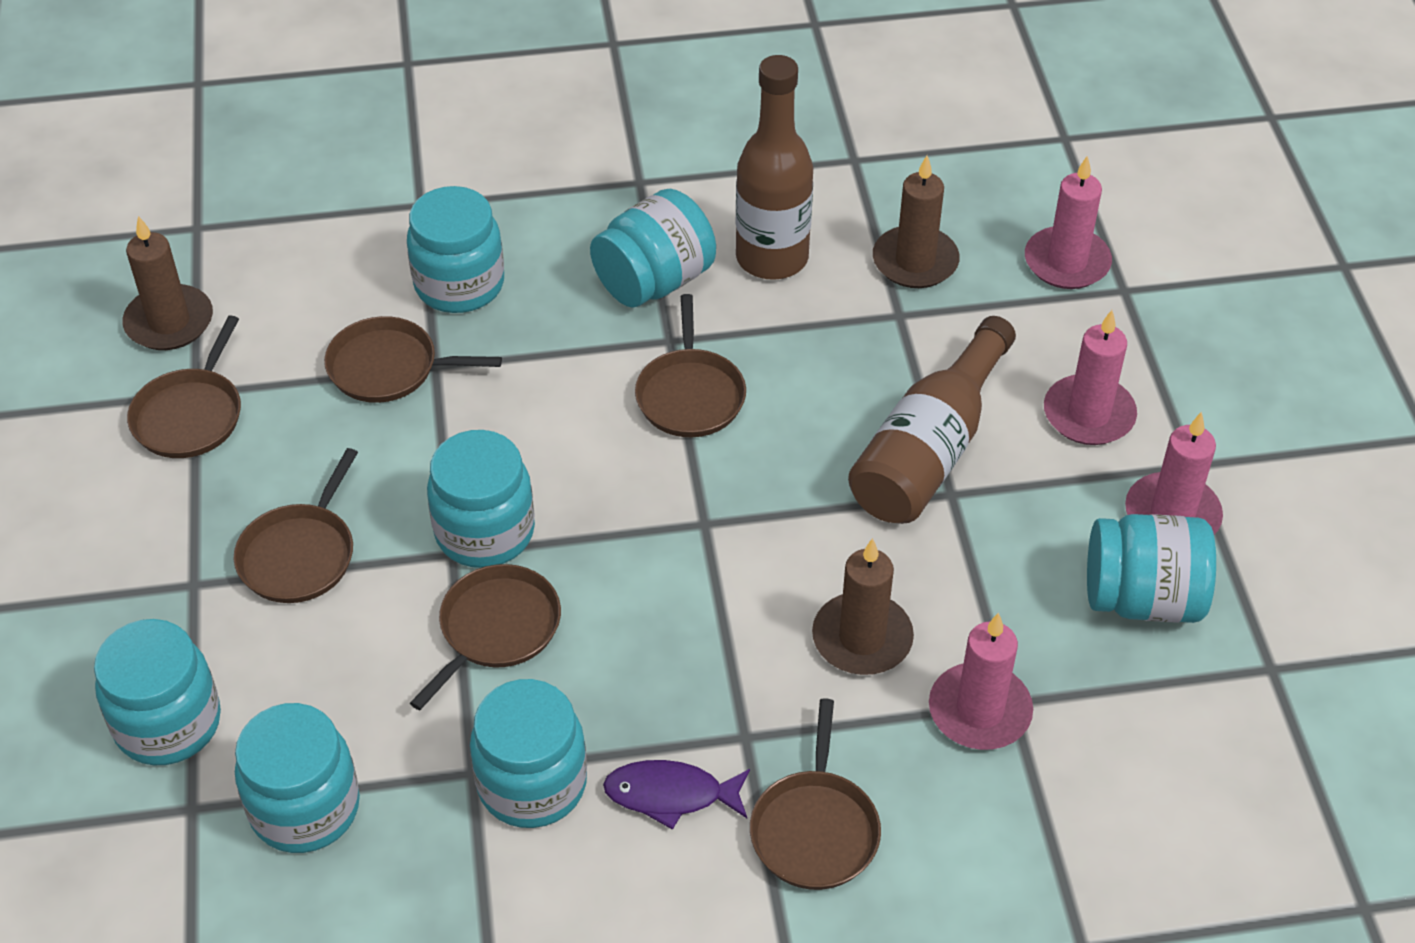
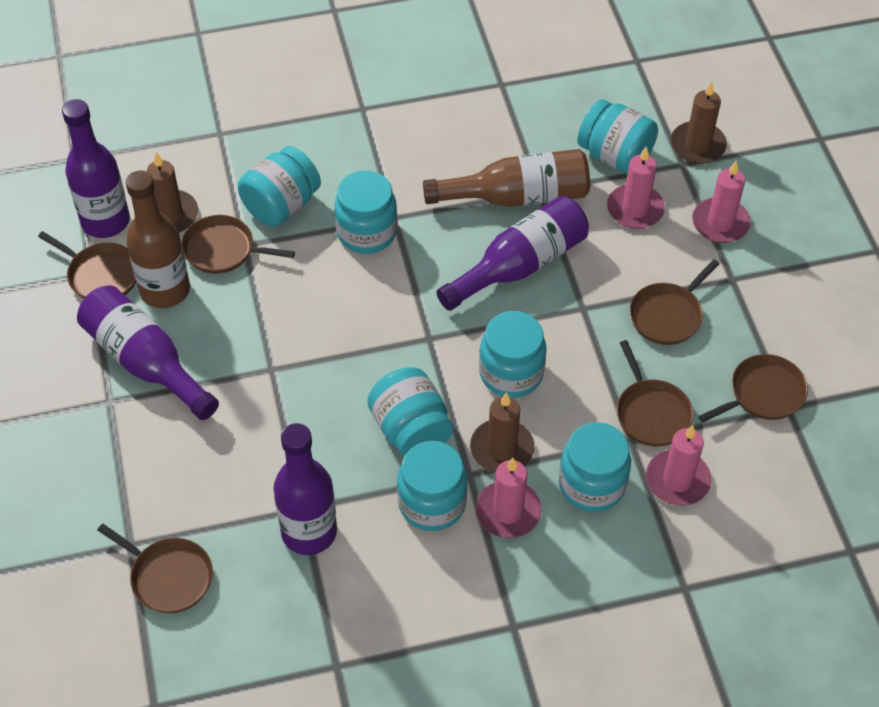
purple bottle: 0 -> 4
purple fish: 1 -> 0

